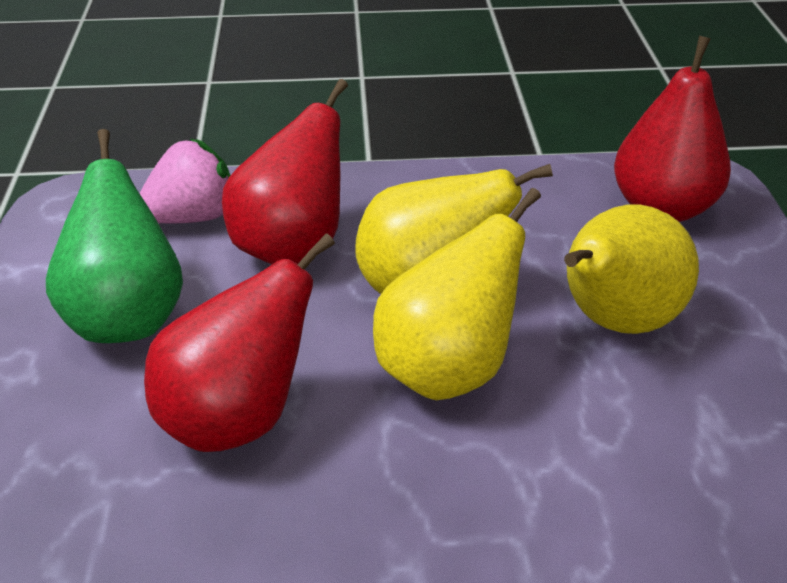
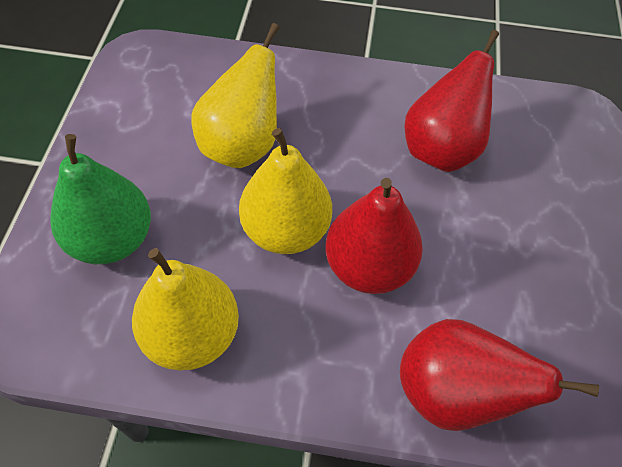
pink strawberry: 1 -> 0

